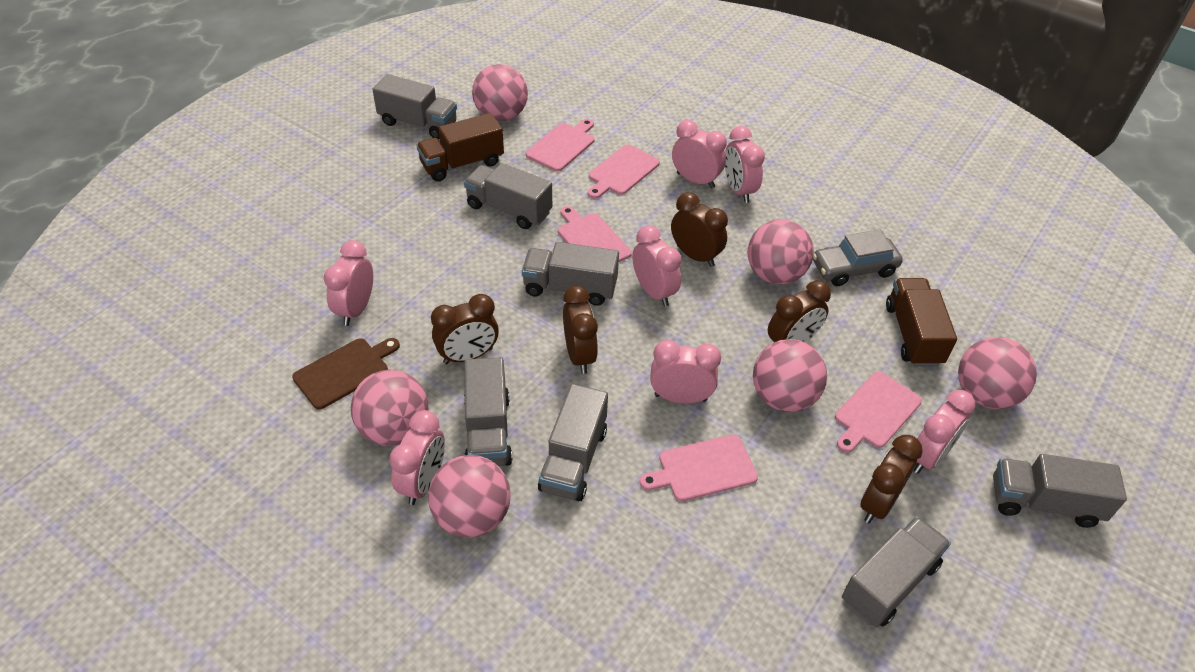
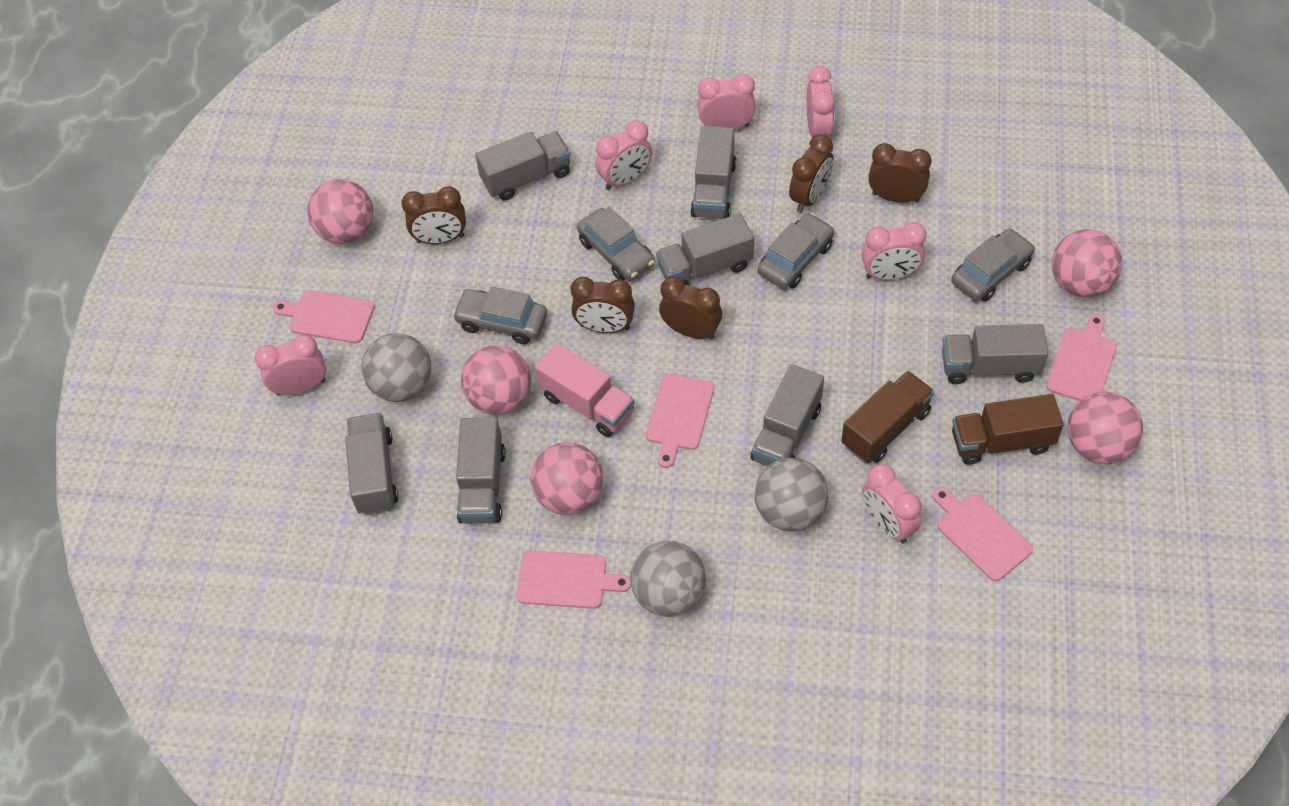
brown cutting board: 1 -> 0
grey ball: 0 -> 3
grey car: 1 -> 4
pink ball: 6 -> 5
pink clock: 7 -> 6
pink truck: 0 -> 1

